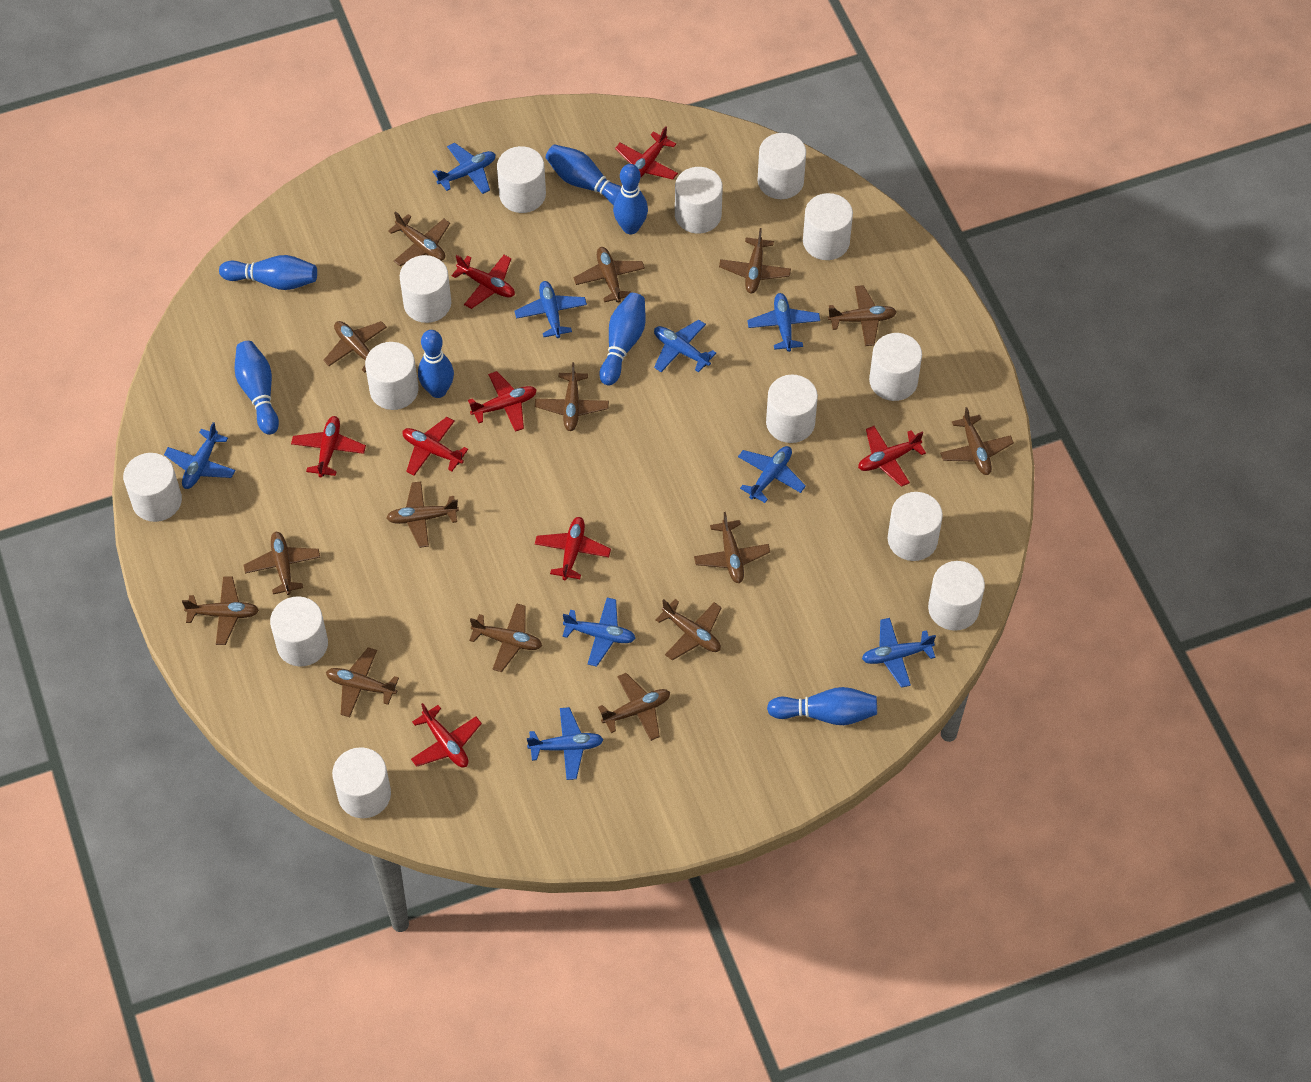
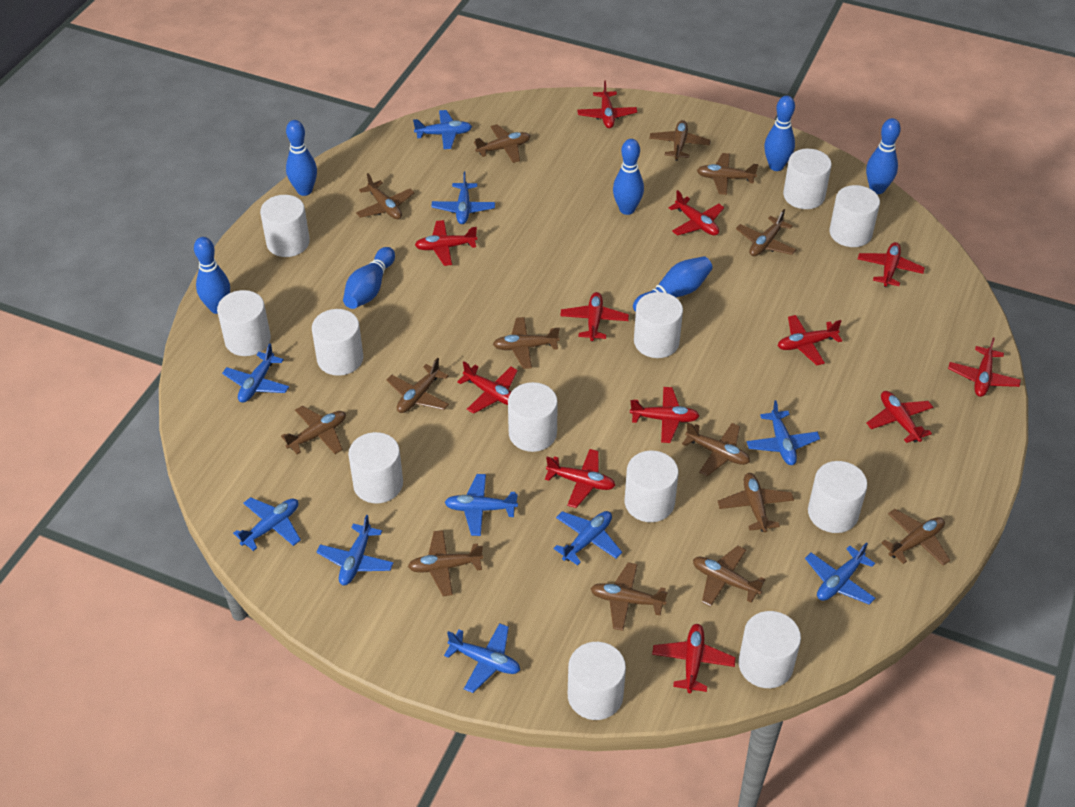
blue plane: 9 -> 10
brown plane: 15 -> 14
red plane: 8 -> 12
white cylinder: 13 -> 12

